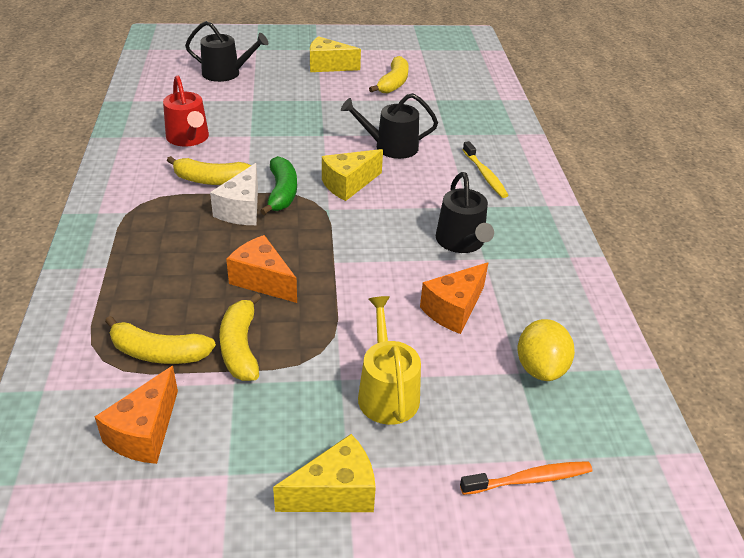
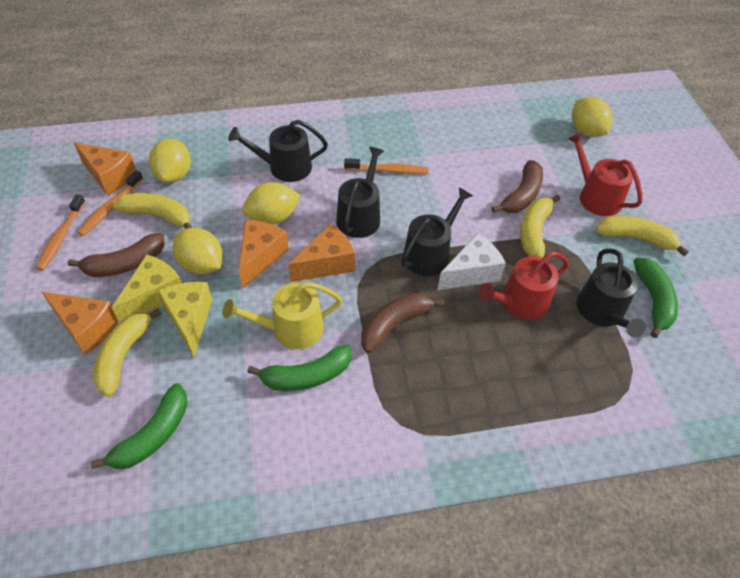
black watering can: 3 -> 4
brown banana: 0 -> 3
green banana: 1 -> 3
orange cheese: 3 -> 4
orange toothbrush: 1 -> 3
red watering can: 1 -> 2
yellow cheese: 3 -> 2
yellow lemon: 1 -> 4
yellow toothbrush: 1 -> 0

